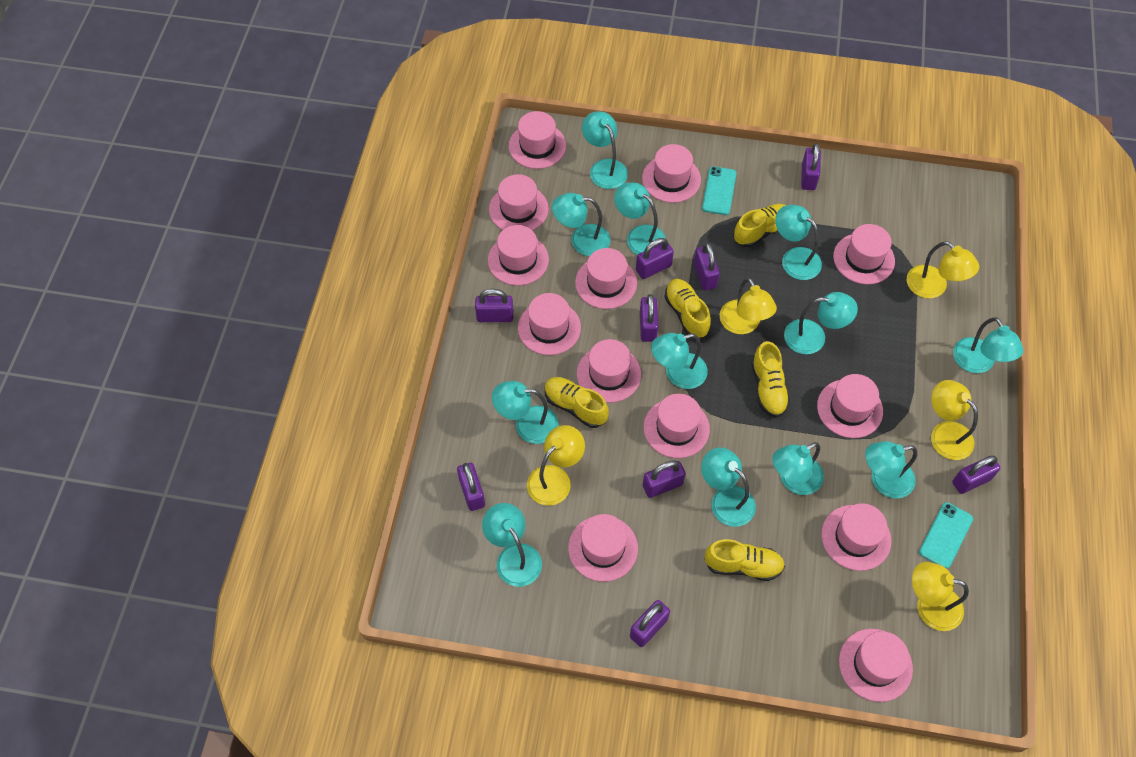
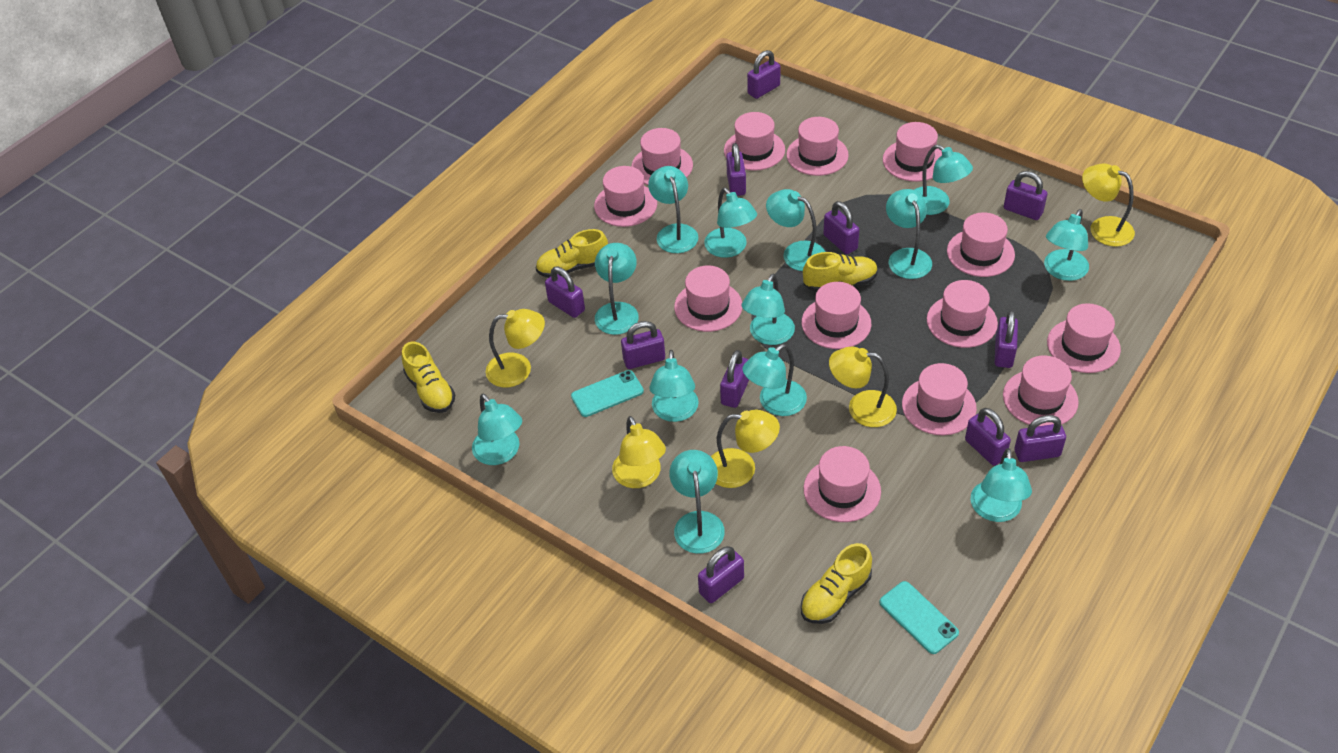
purple padlock: 9 -> 11
turquoise lamp: 12 -> 13
yellow shoe: 5 -> 4

